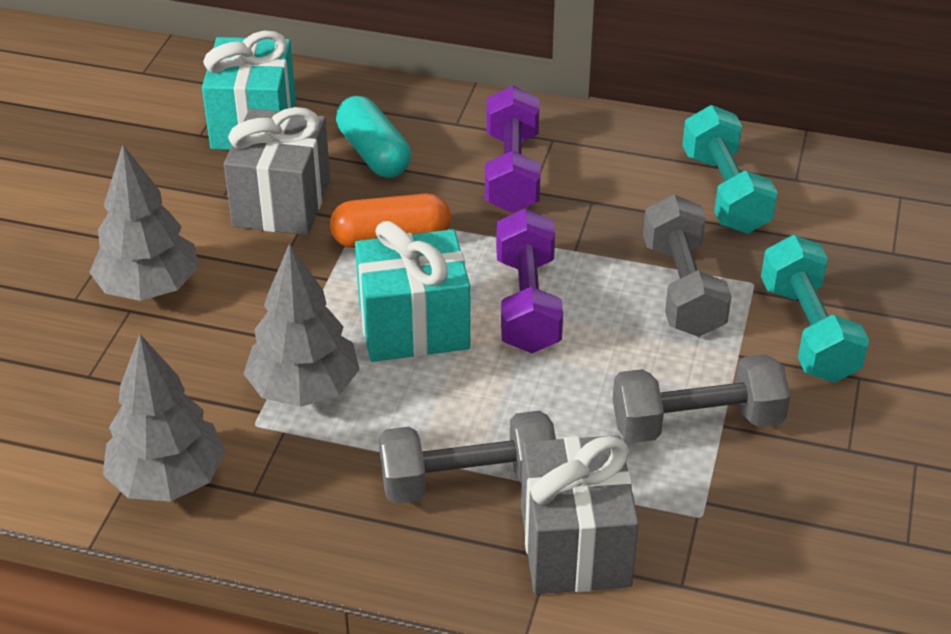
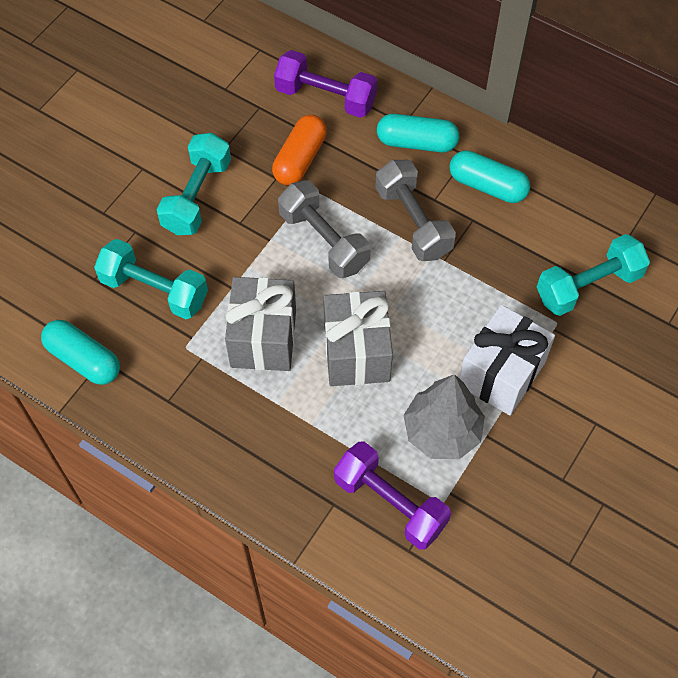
grey dumbbell: 3 -> 2
grey tree: 3 -> 1
turquoise capsule: 1 -> 3
turquoise dumbbell: 2 -> 3
turquoise gift: 2 -> 0
white gift: 0 -> 1

